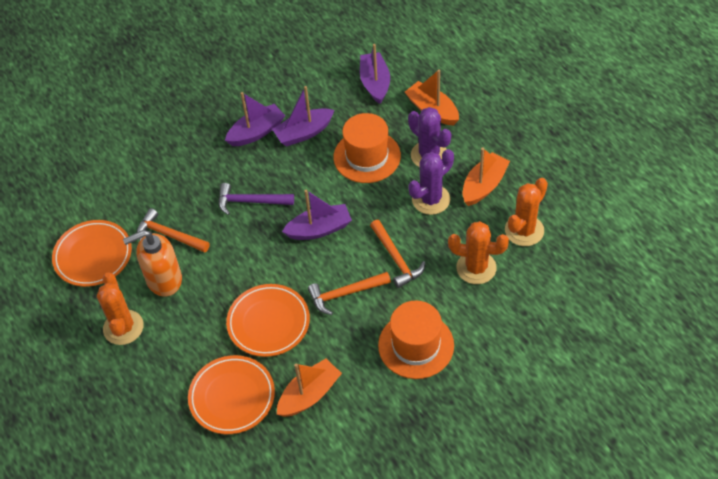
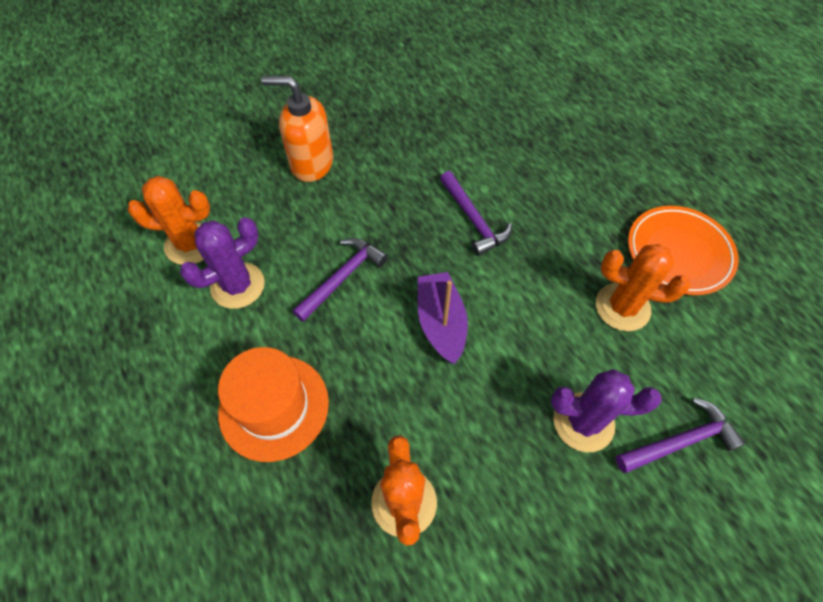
orange boat: 3 -> 0
orange hammer: 3 -> 0
orange hat: 2 -> 1
orange plate: 3 -> 1
purple boat: 4 -> 1
purple hammer: 1 -> 3

